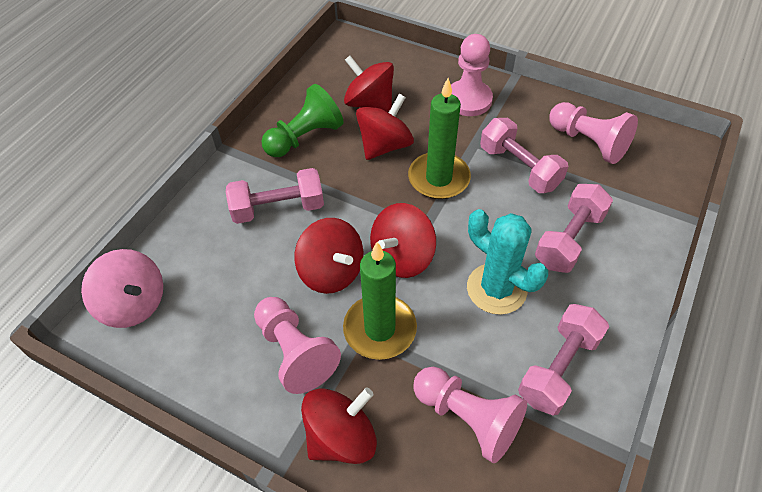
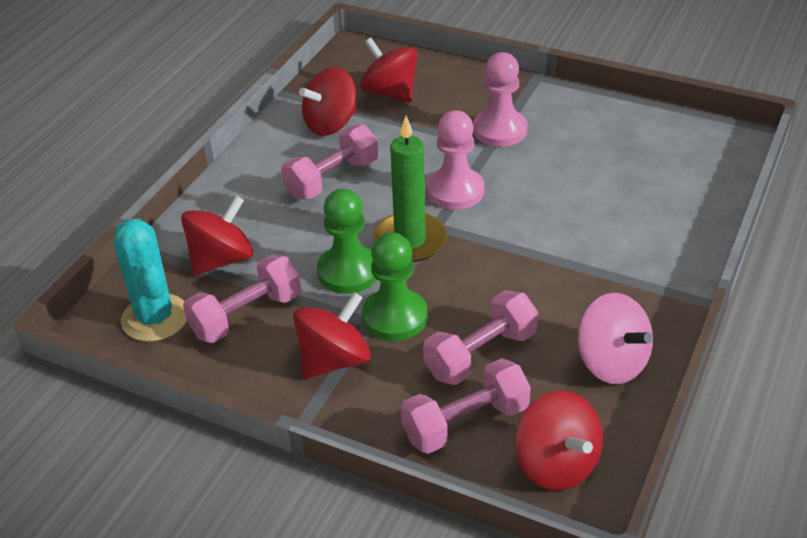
green candle: 2 -> 1
green pawn: 1 -> 2
pink pawn: 4 -> 2

